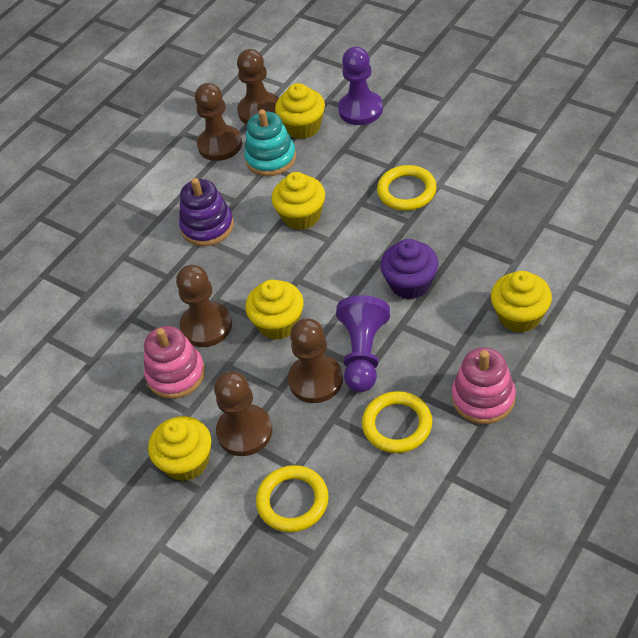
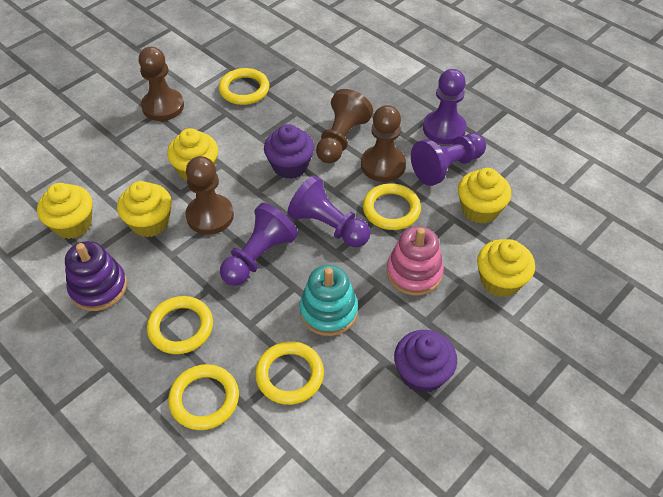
brown pawn: 5 -> 4
pink stacking toy: 2 -> 1
purple cupcake: 1 -> 2
purple pawn: 2 -> 4
yellow ring: 3 -> 5

